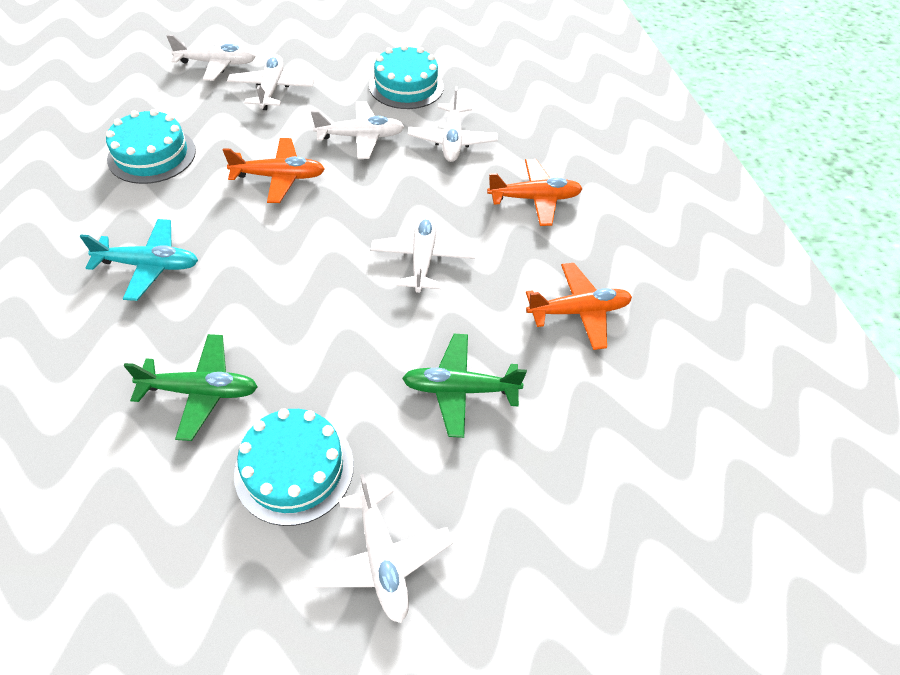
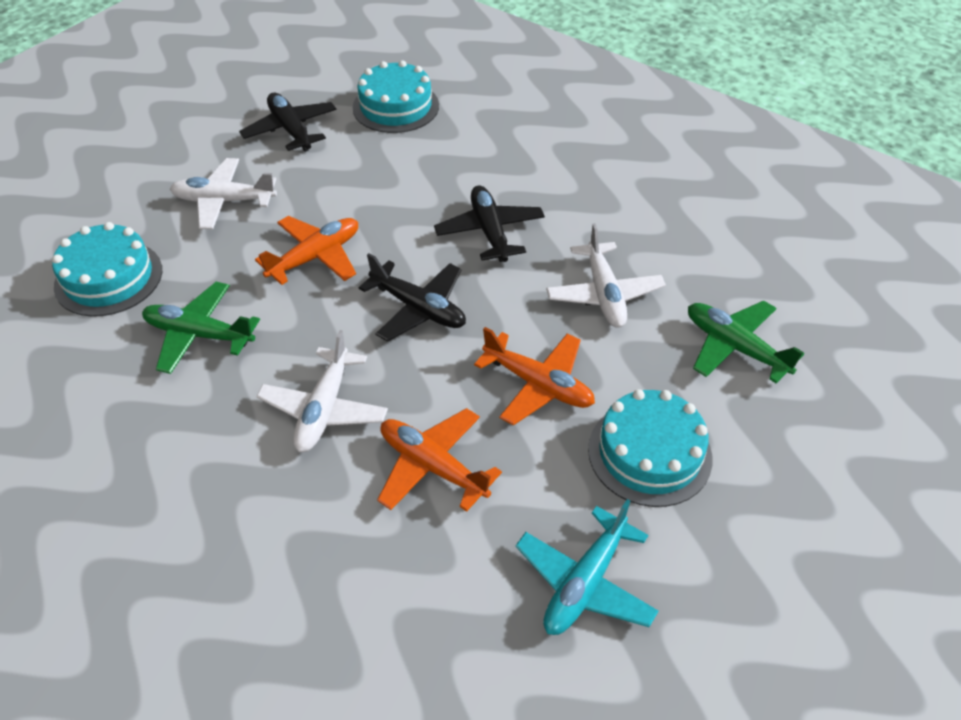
black plane: 0 -> 3
white plane: 6 -> 3

